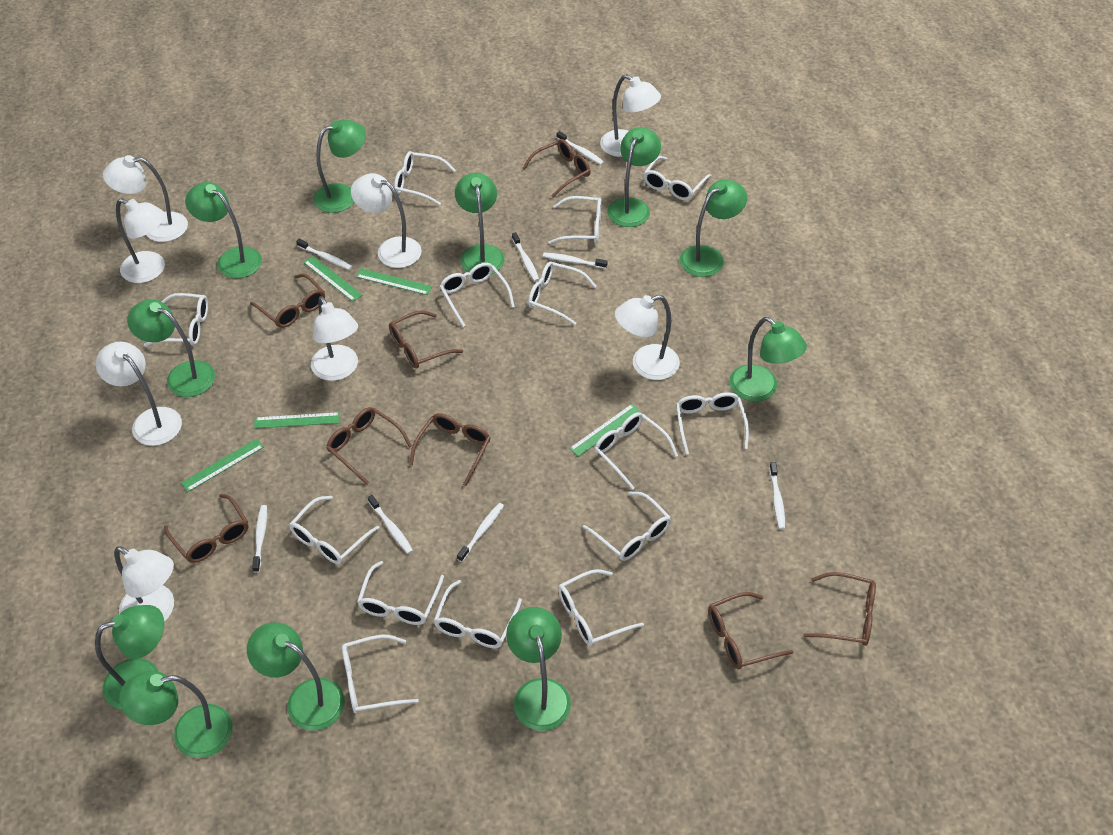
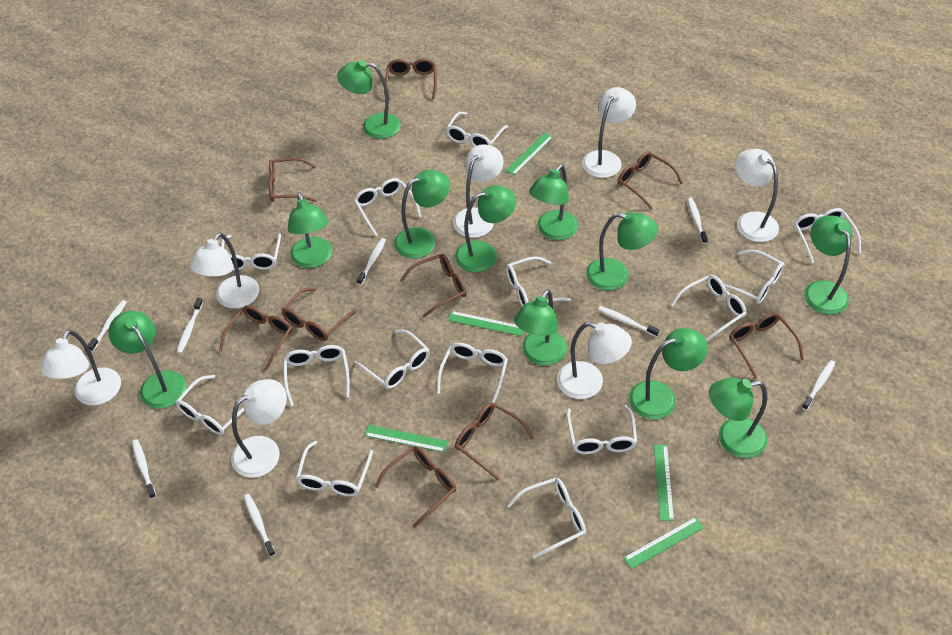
brown glasses: 8 -> 9
white lamp: 8 -> 7

